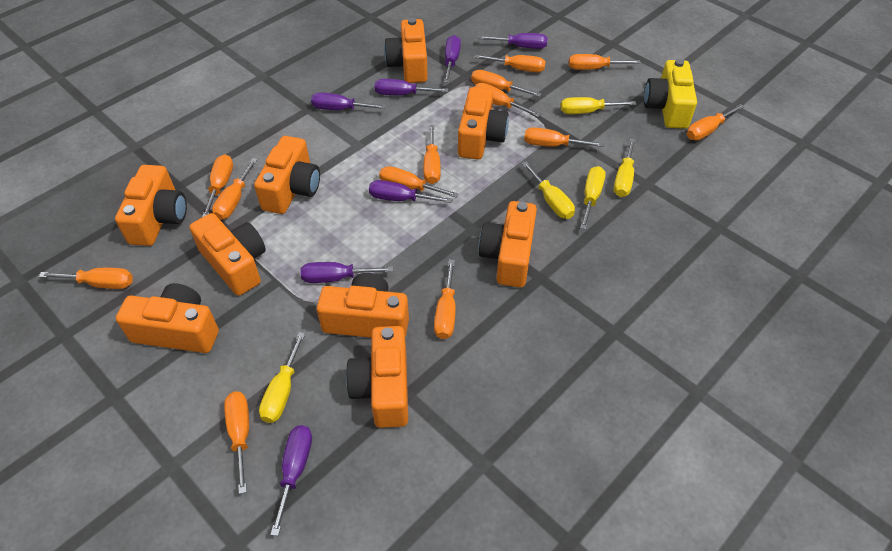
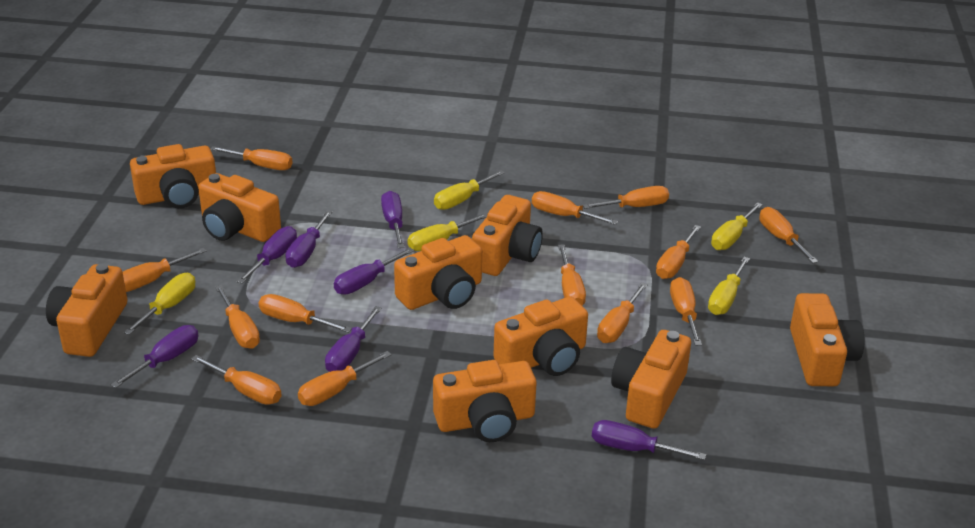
yellow camera: 1 -> 0

